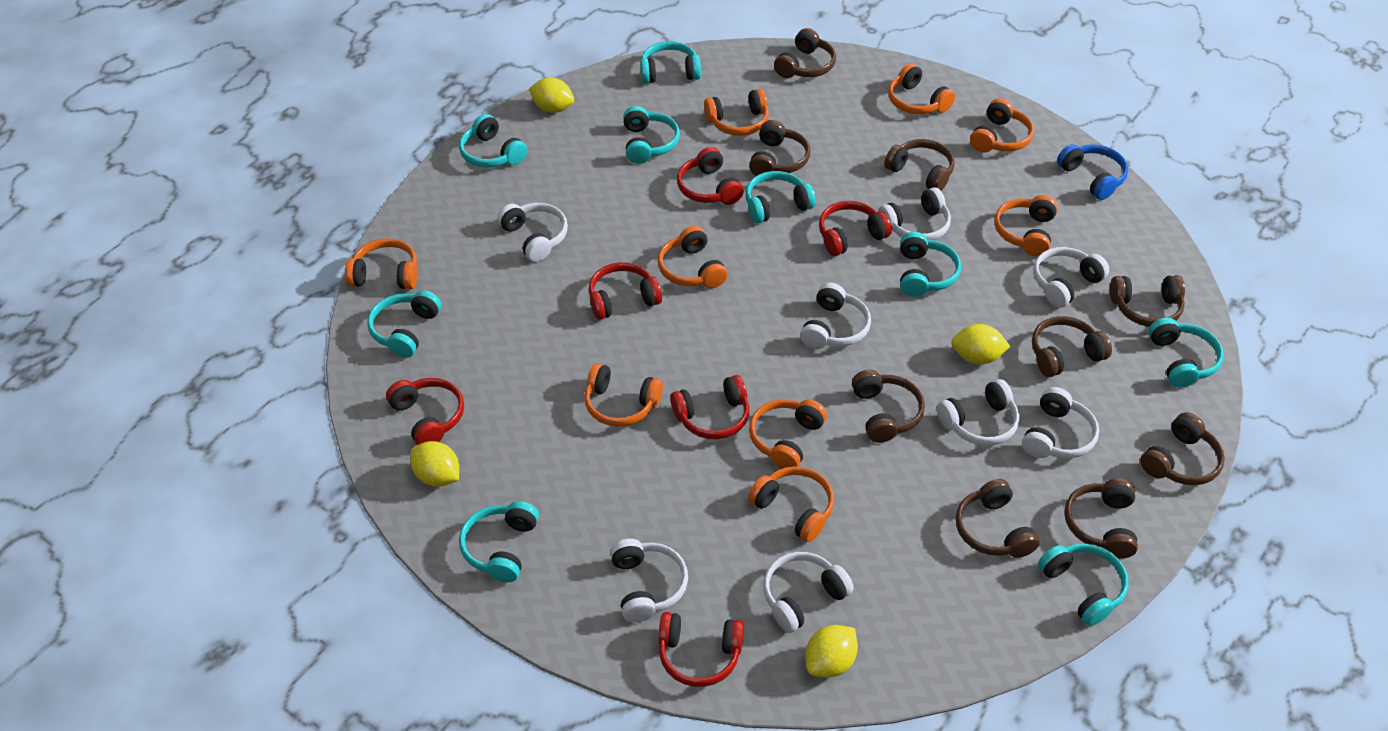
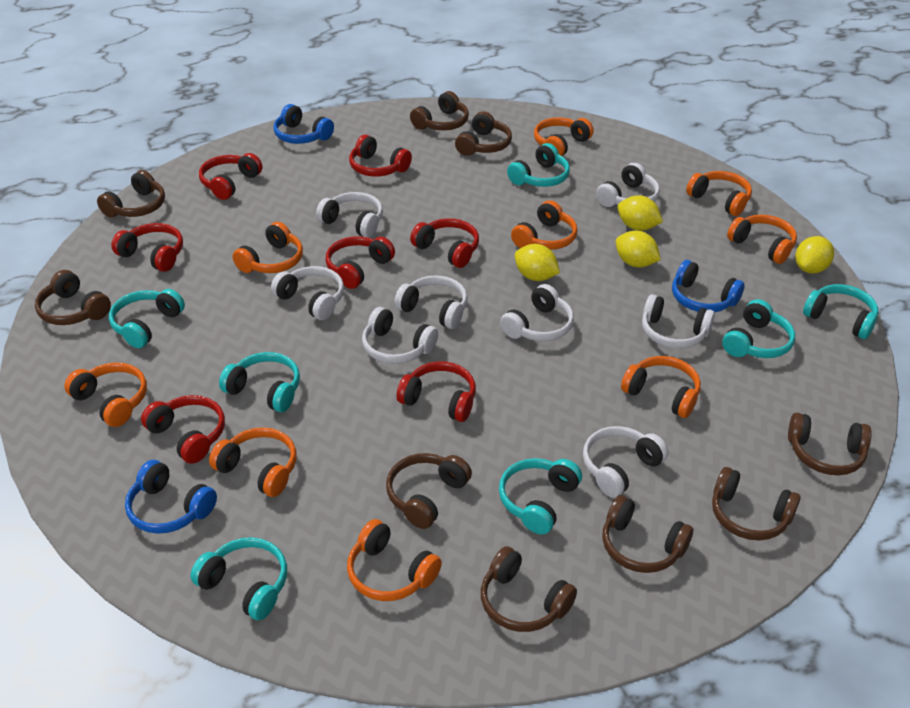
blue headphones: 1 -> 3
red headphones: 6 -> 7
turquoise headphones: 9 -> 7

